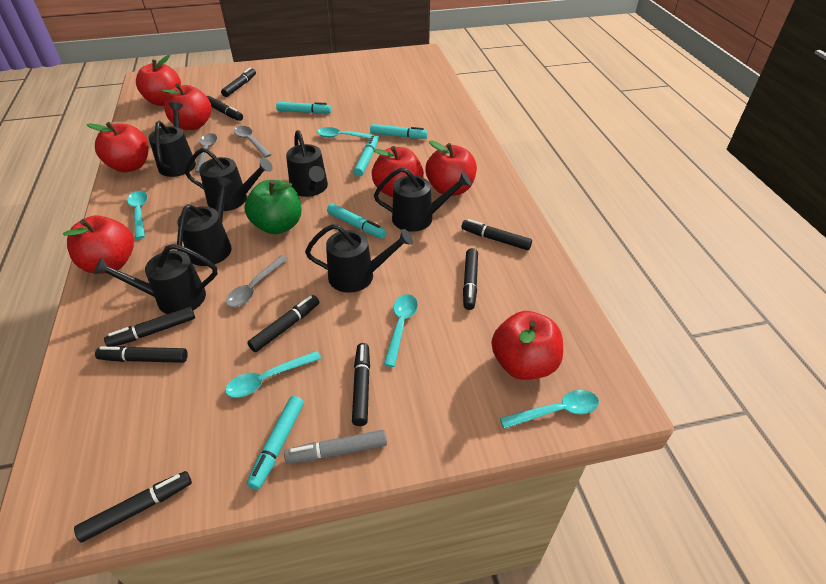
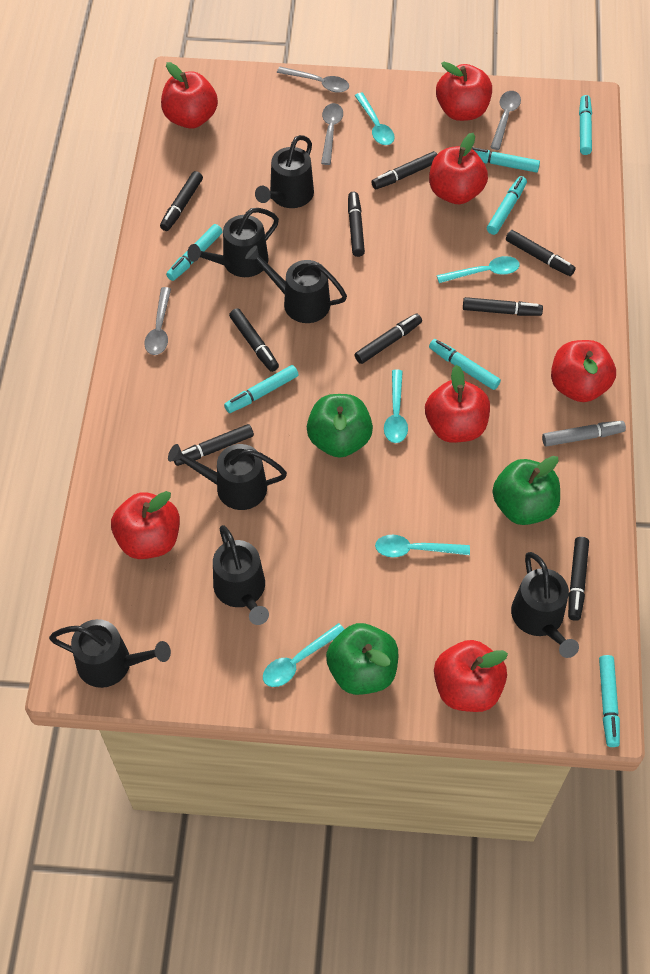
green apple: 1 -> 3
grey spoon: 3 -> 4
turquoise marker: 5 -> 7

